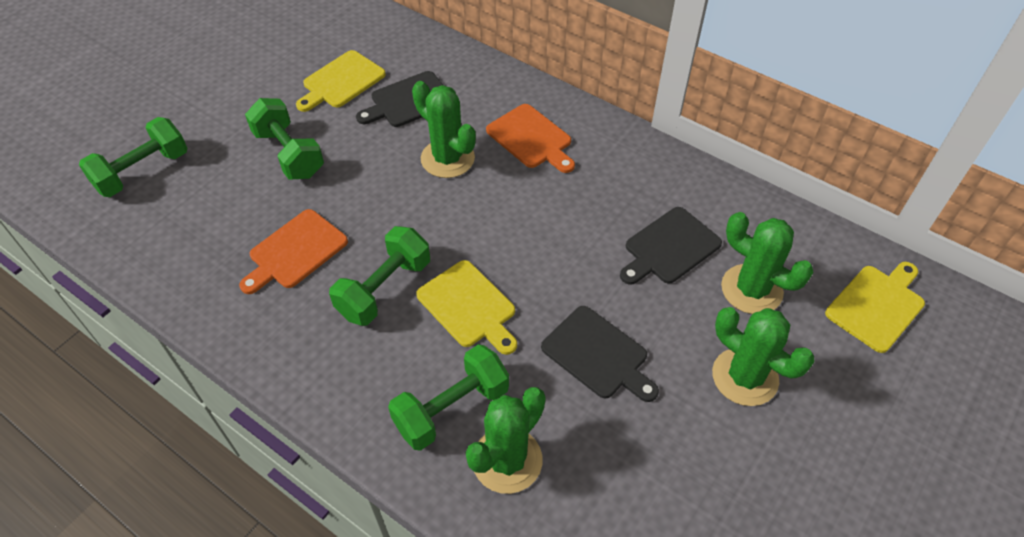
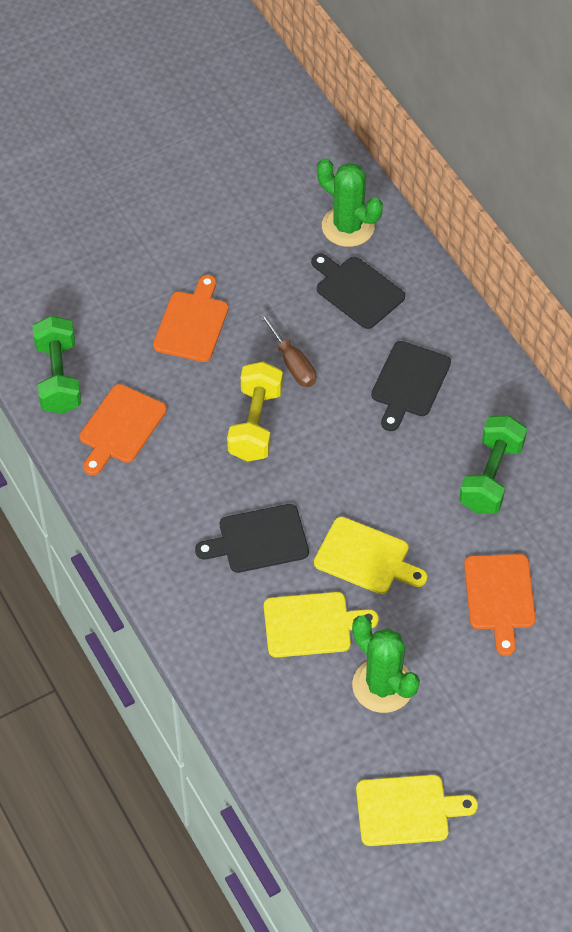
brown screwdriver: 0 -> 1
green cactus: 4 -> 2
green dumbbell: 4 -> 2
orange cutting board: 2 -> 3
yellow dumbbell: 0 -> 1

